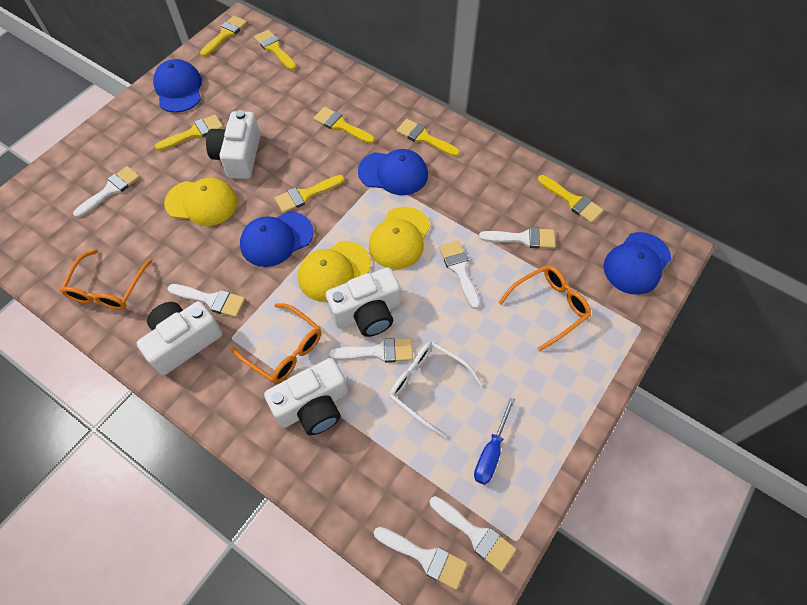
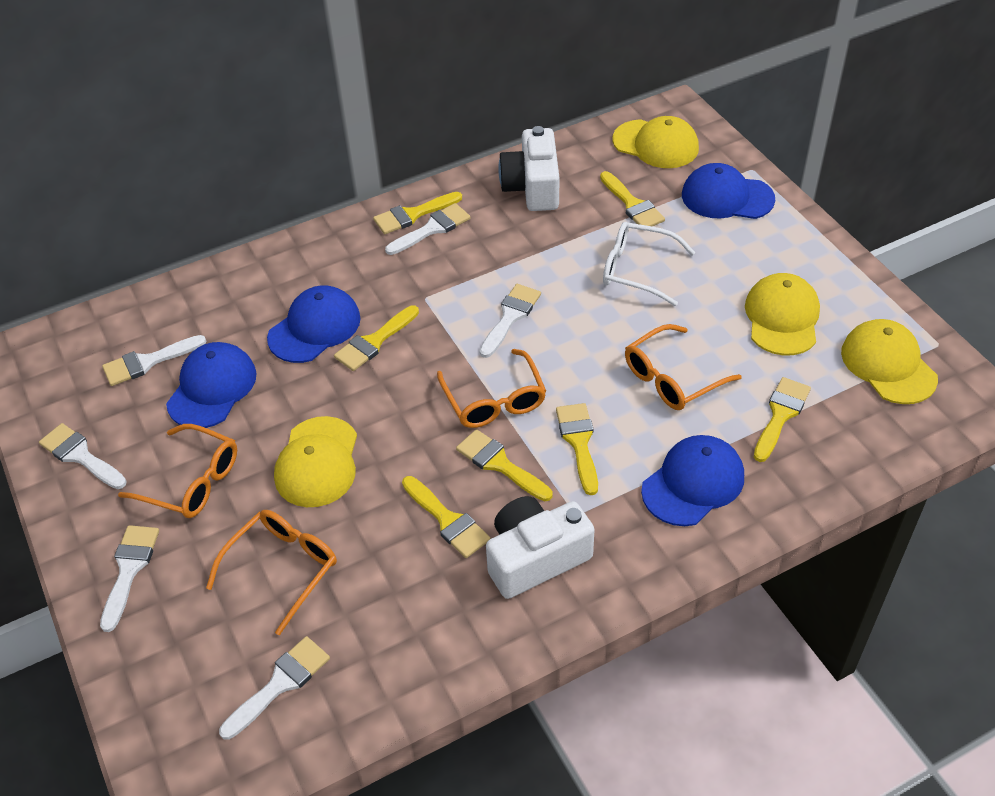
blue screwdriver: 1 -> 0
orange glasses: 3 -> 4
white brush: 7 -> 6
white camera: 4 -> 2
yellow cap: 3 -> 4

